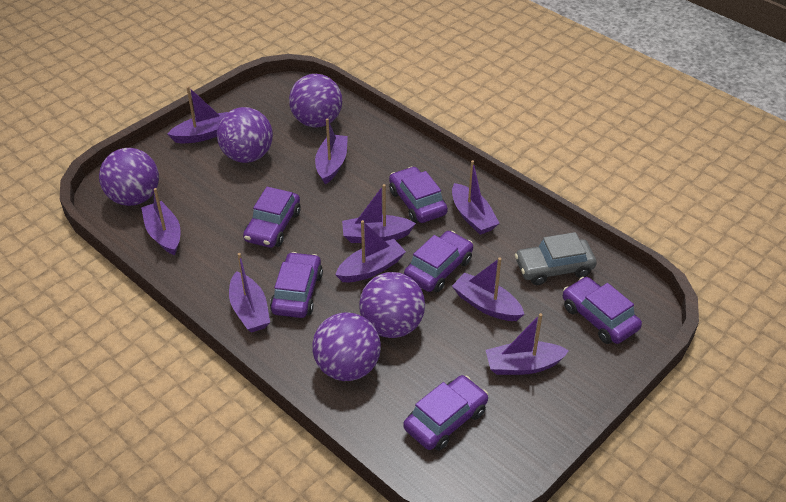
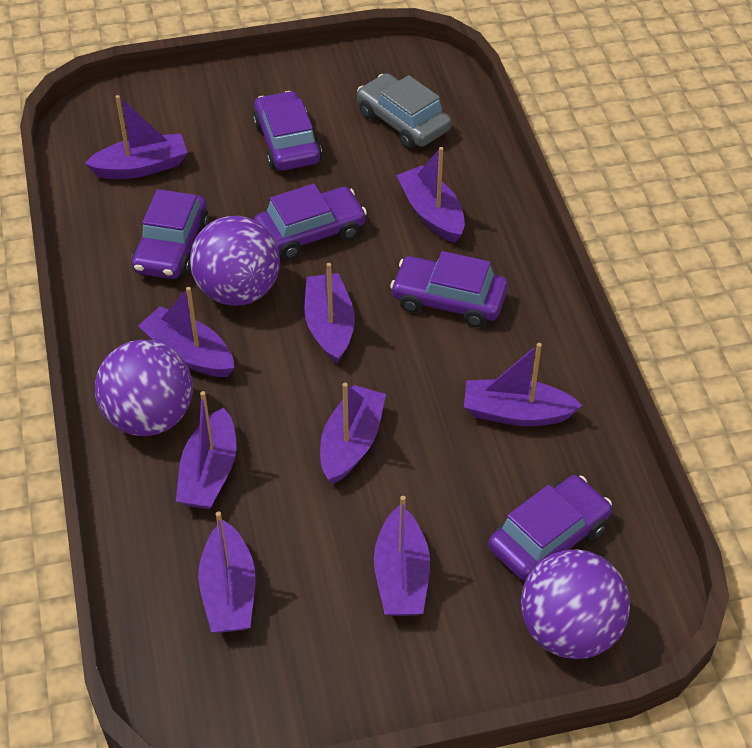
purple ball: 5 -> 3
purple car: 6 -> 5

